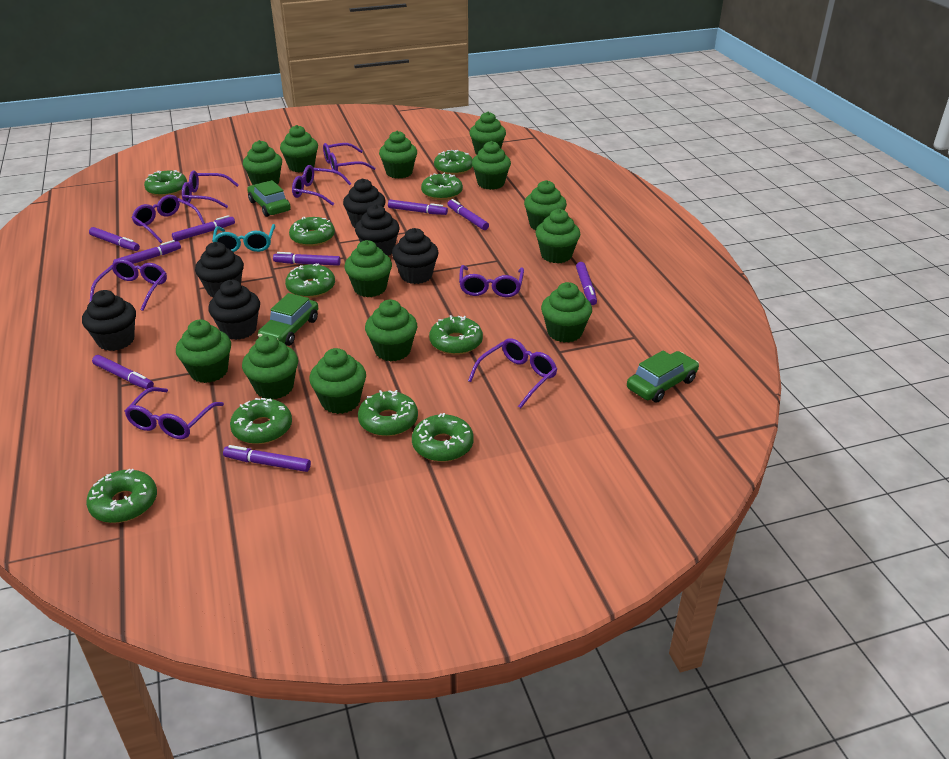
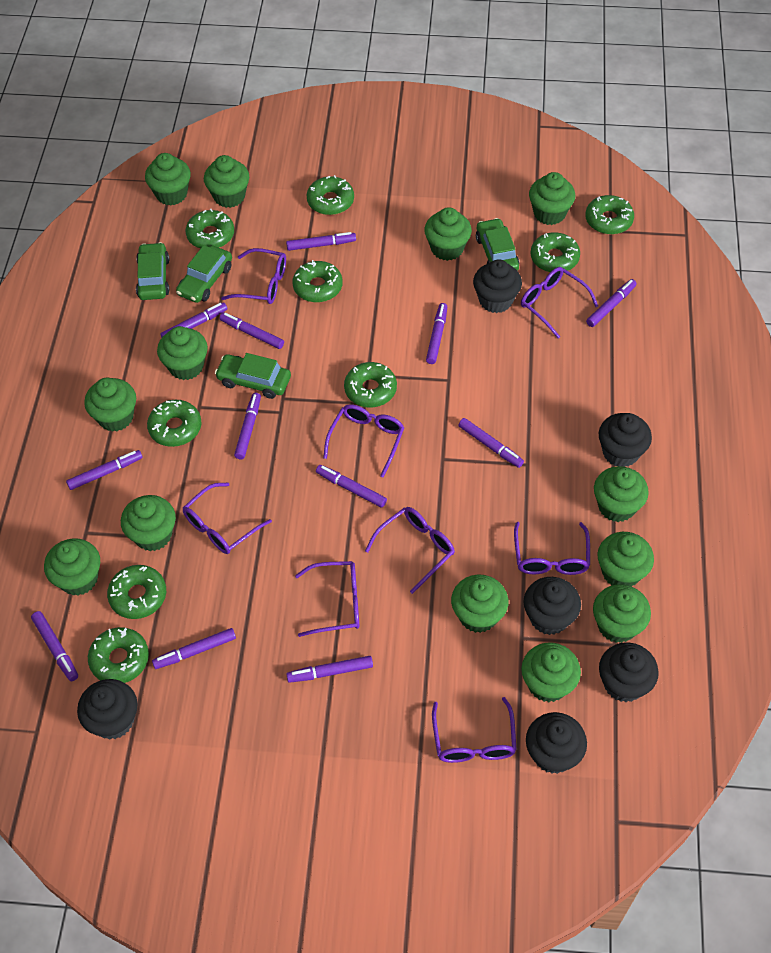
green car: 3 -> 4
green donut: 10 -> 9
purple marker: 9 -> 12
turquoise glasses: 1 -> 0

